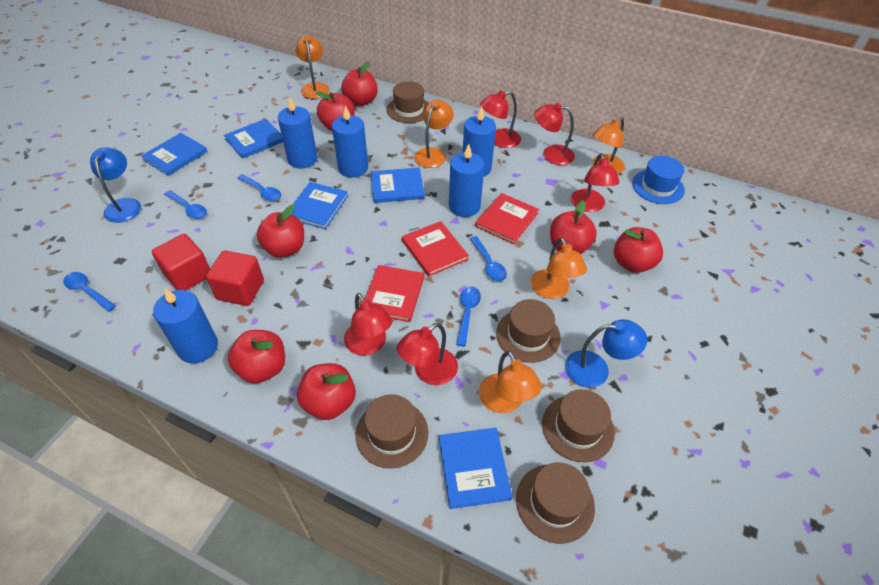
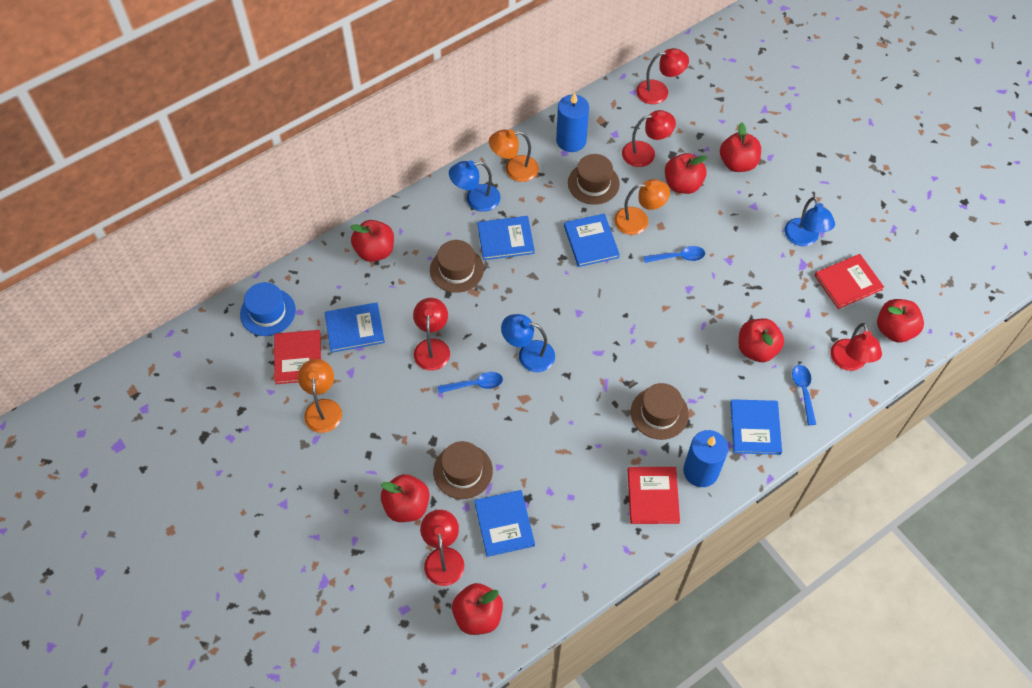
blue candle: 5 -> 2
blue lamp: 2 -> 3
blue spoon: 5 -> 3
brown hat: 5 -> 4
orange lamp: 5 -> 3
red cube: 2 -> 0

